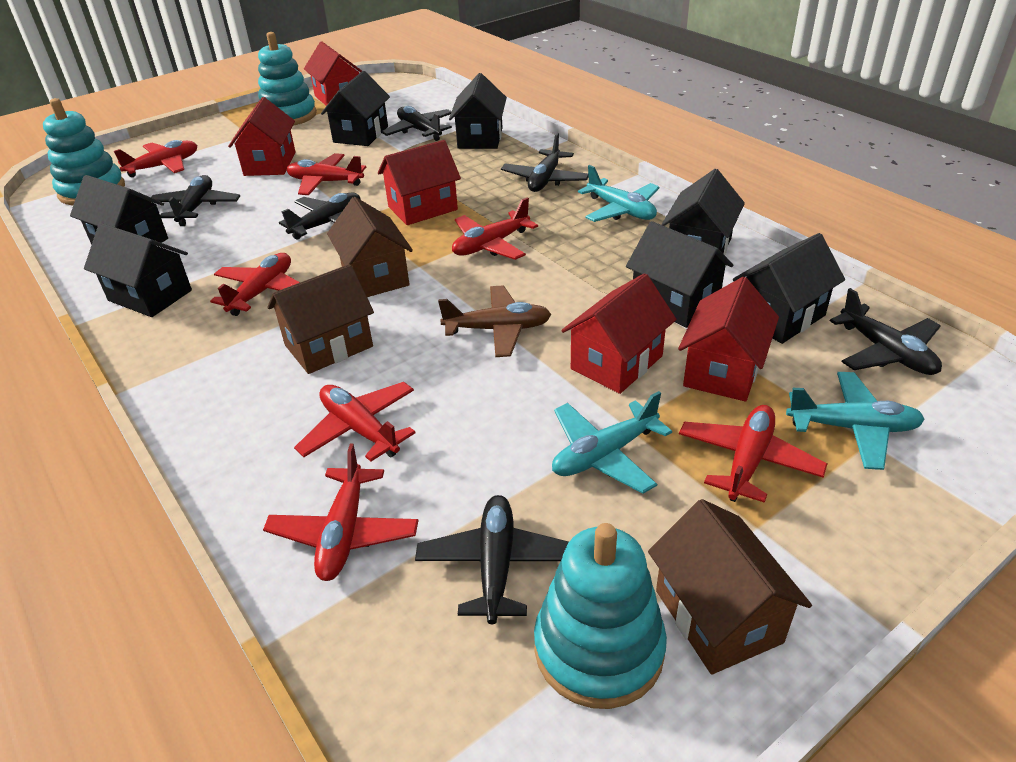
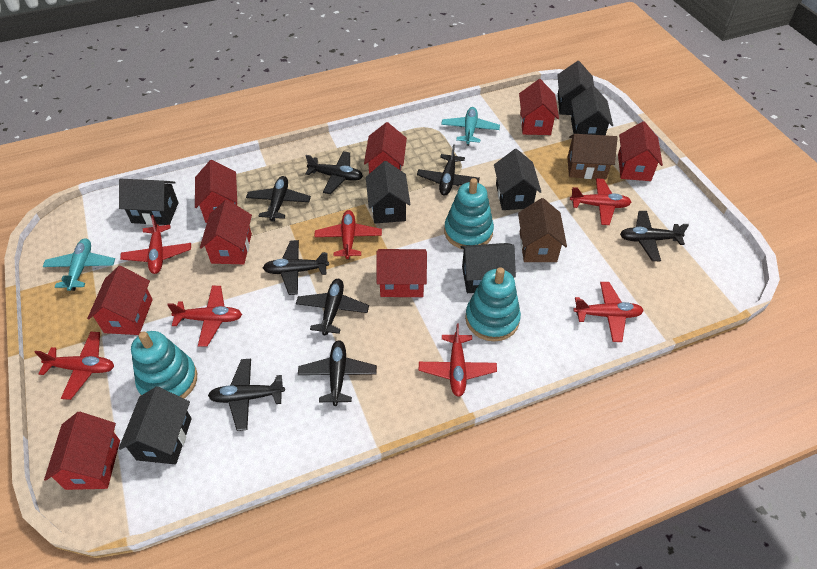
black plane: 6 -> 8
brown house: 3 -> 2
brown plane: 1 -> 0
red house: 5 -> 8
turquoise plane: 3 -> 2

